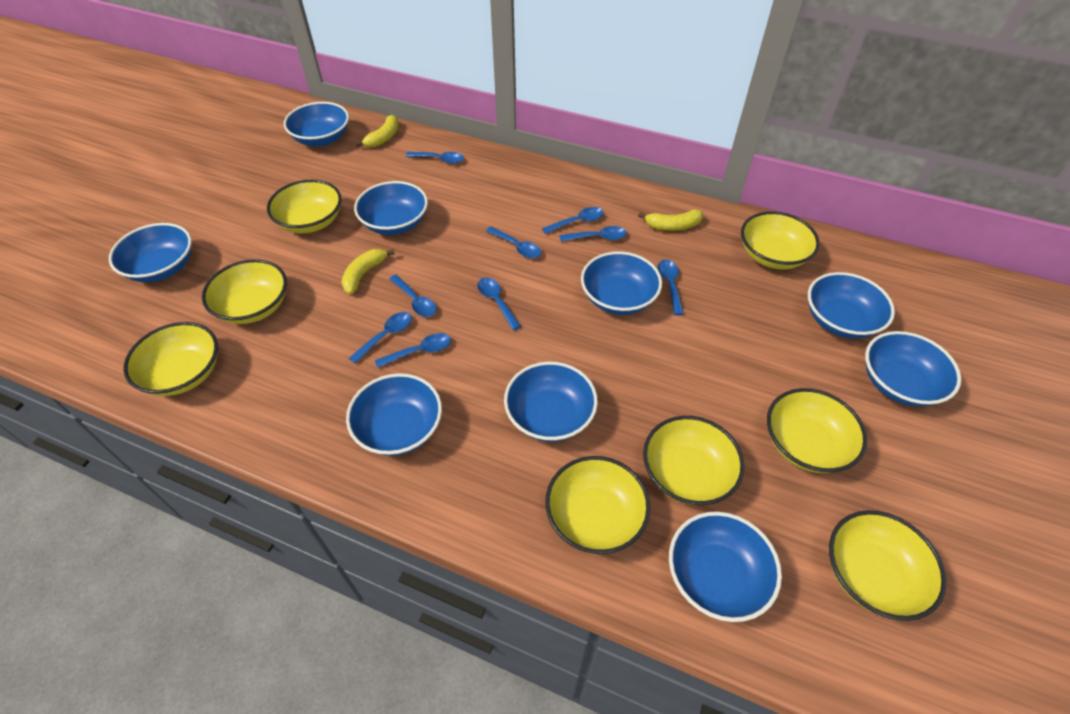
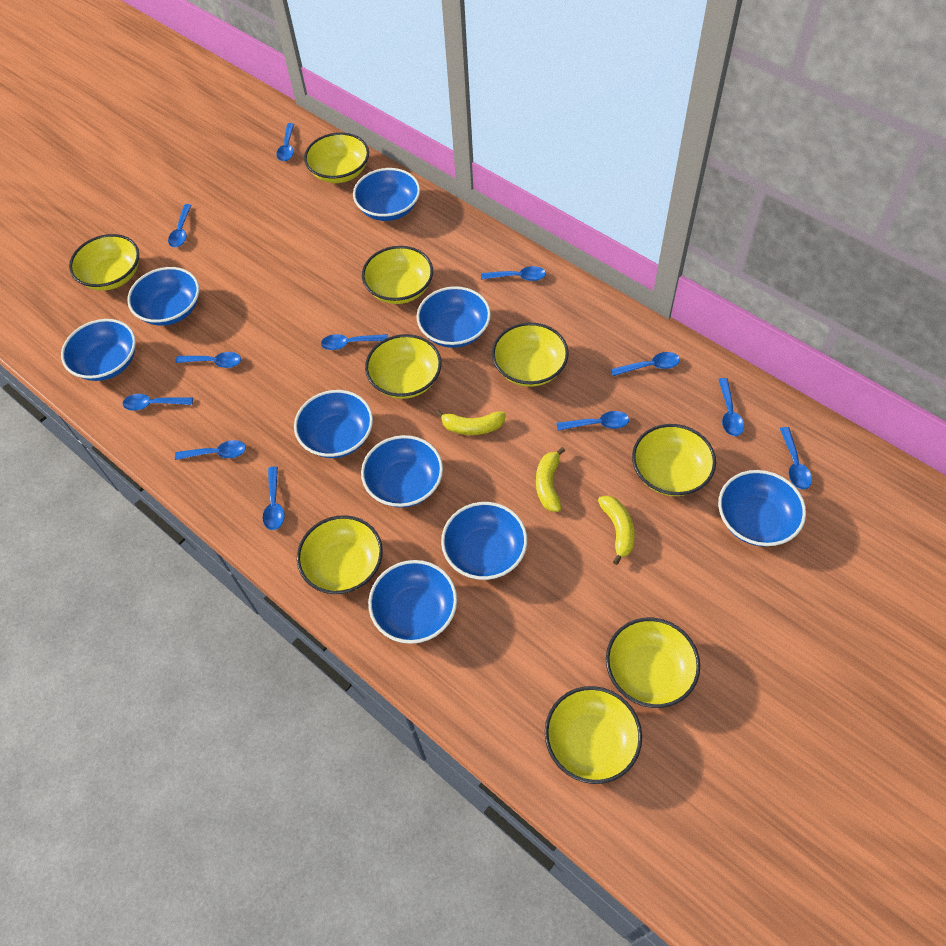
blue spoon: 9 -> 12
yellow bowl: 8 -> 9

